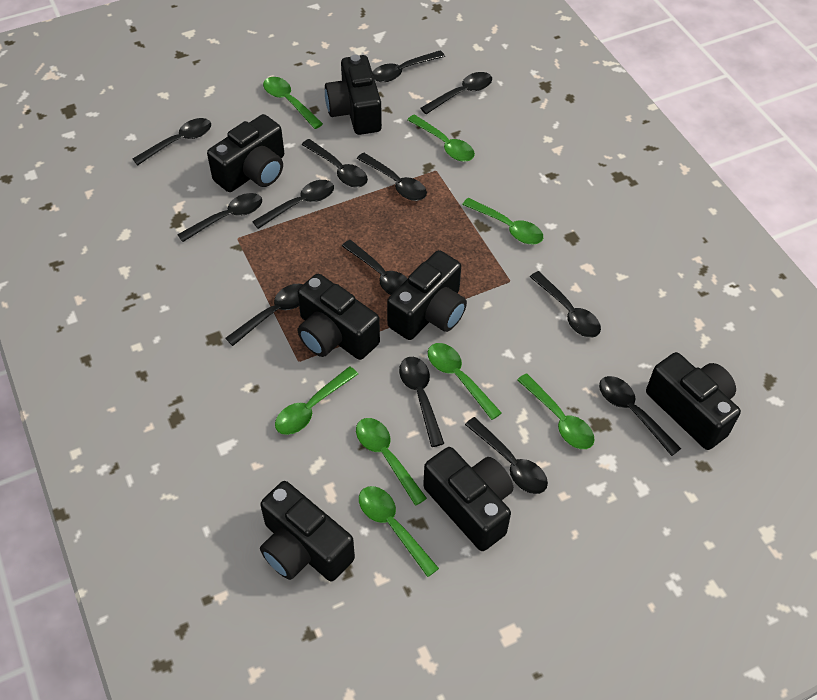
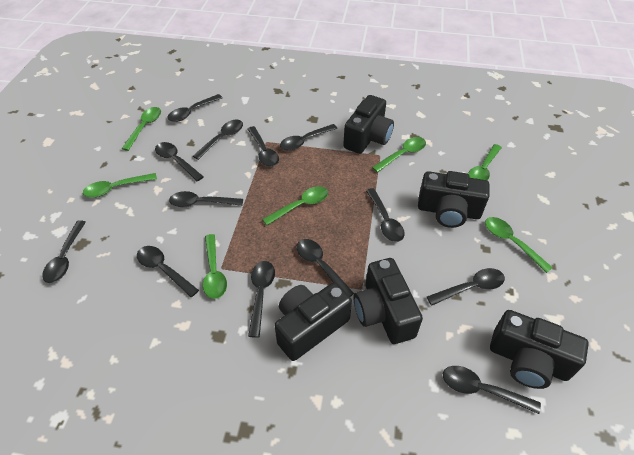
black camera: 7 -> 5
green spoon: 8 -> 7

